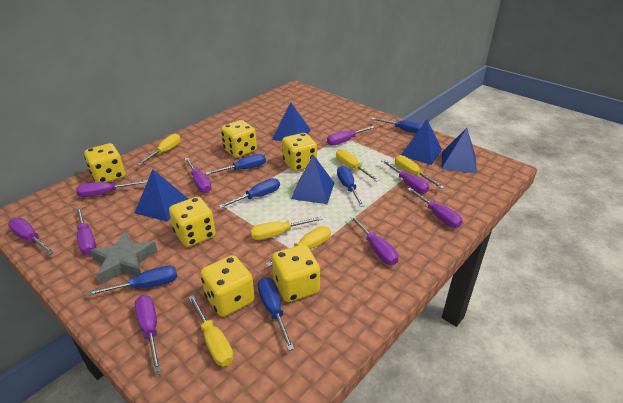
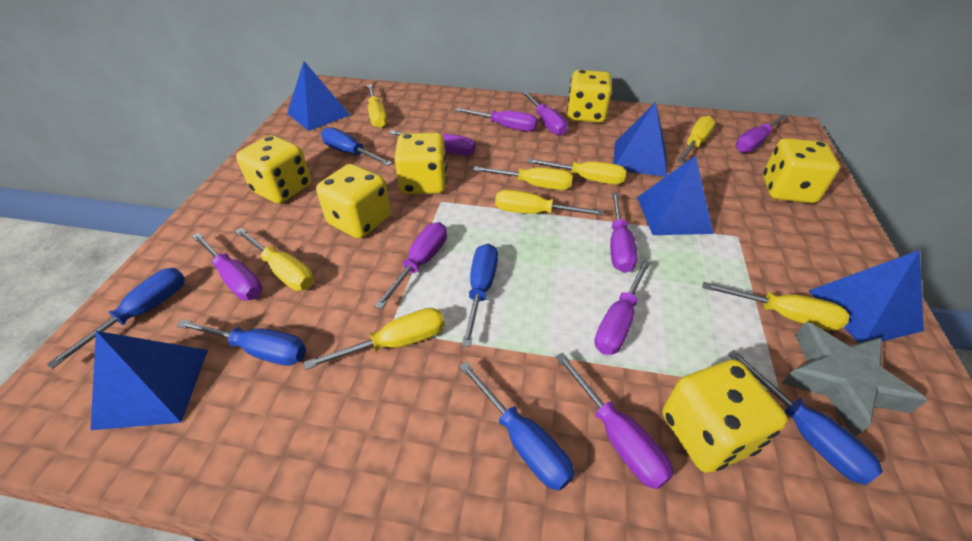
yellow screwdriver: 6 -> 8

